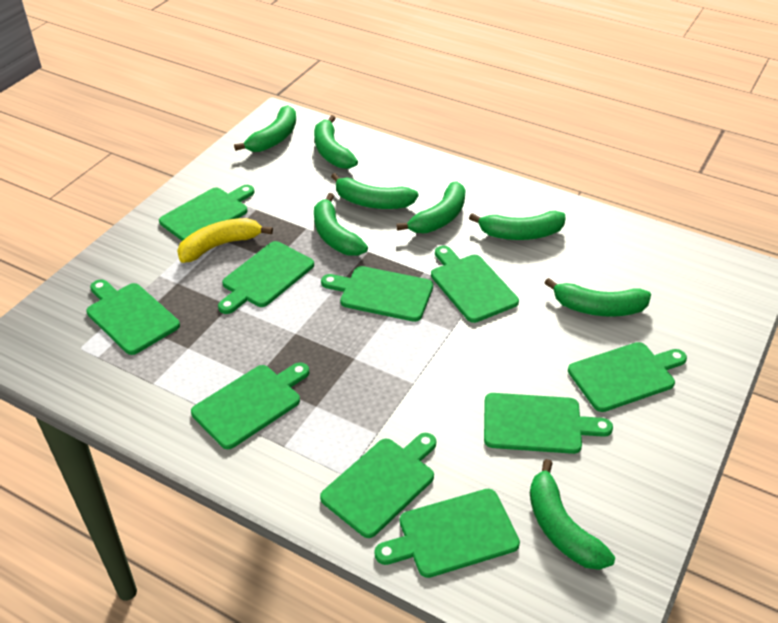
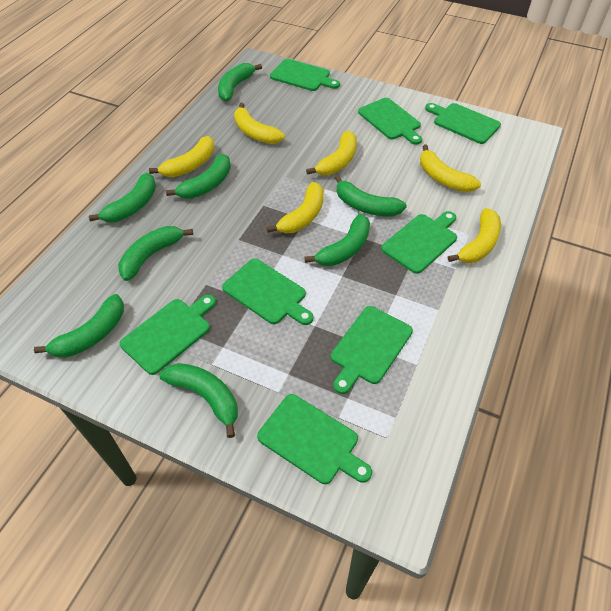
green cutting board: 10 -> 8
yellow banana: 1 -> 6

